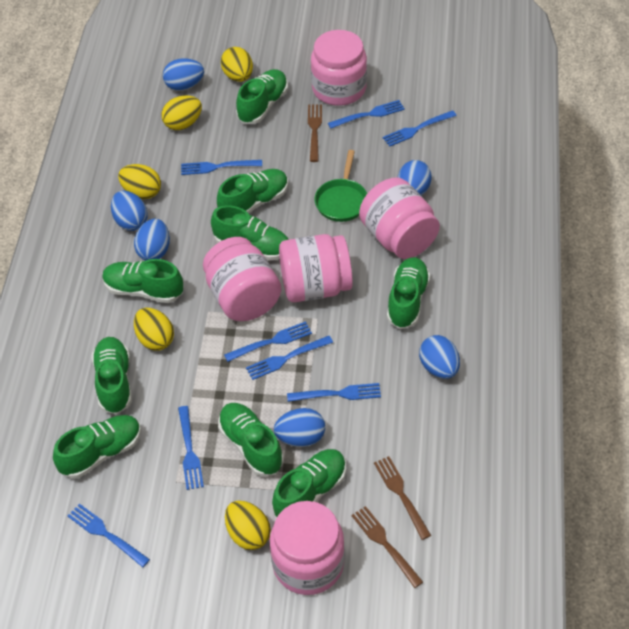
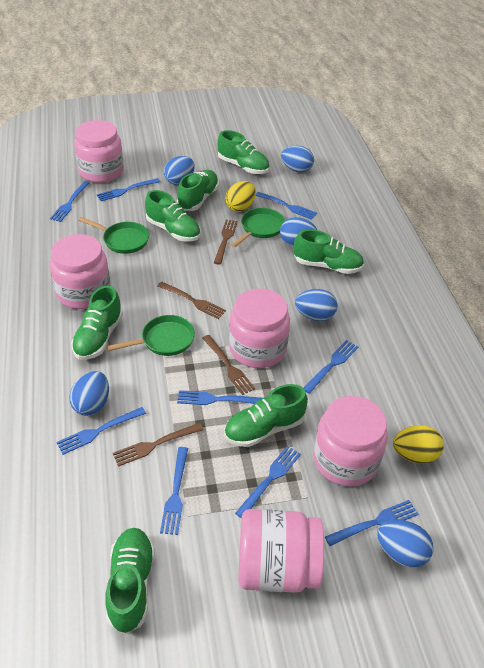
blue fork: 8 -> 9
brown fork: 3 -> 4
green pan: 1 -> 3
green shoe: 9 -> 7
yellow egg: 5 -> 2

